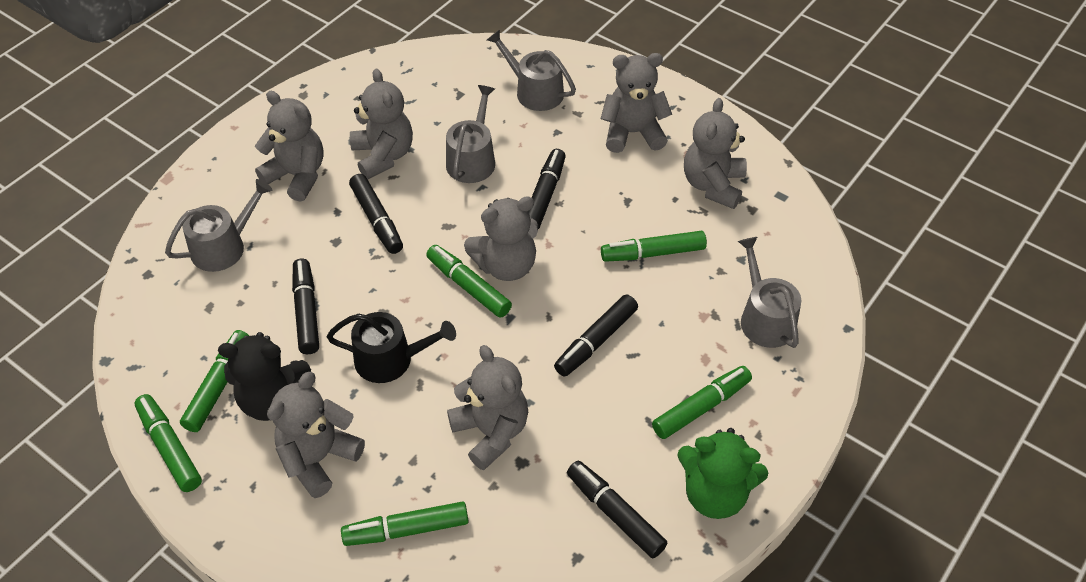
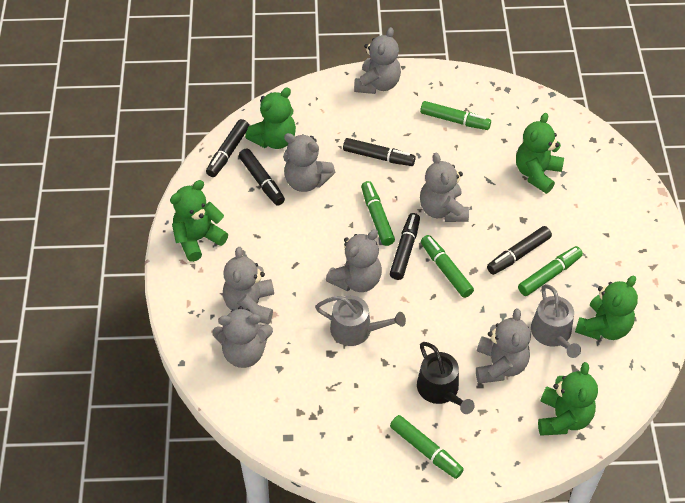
black teddy bear: 1 -> 0
green marker: 6 -> 5
green teddy bear: 1 -> 5
grey watering can: 4 -> 2

